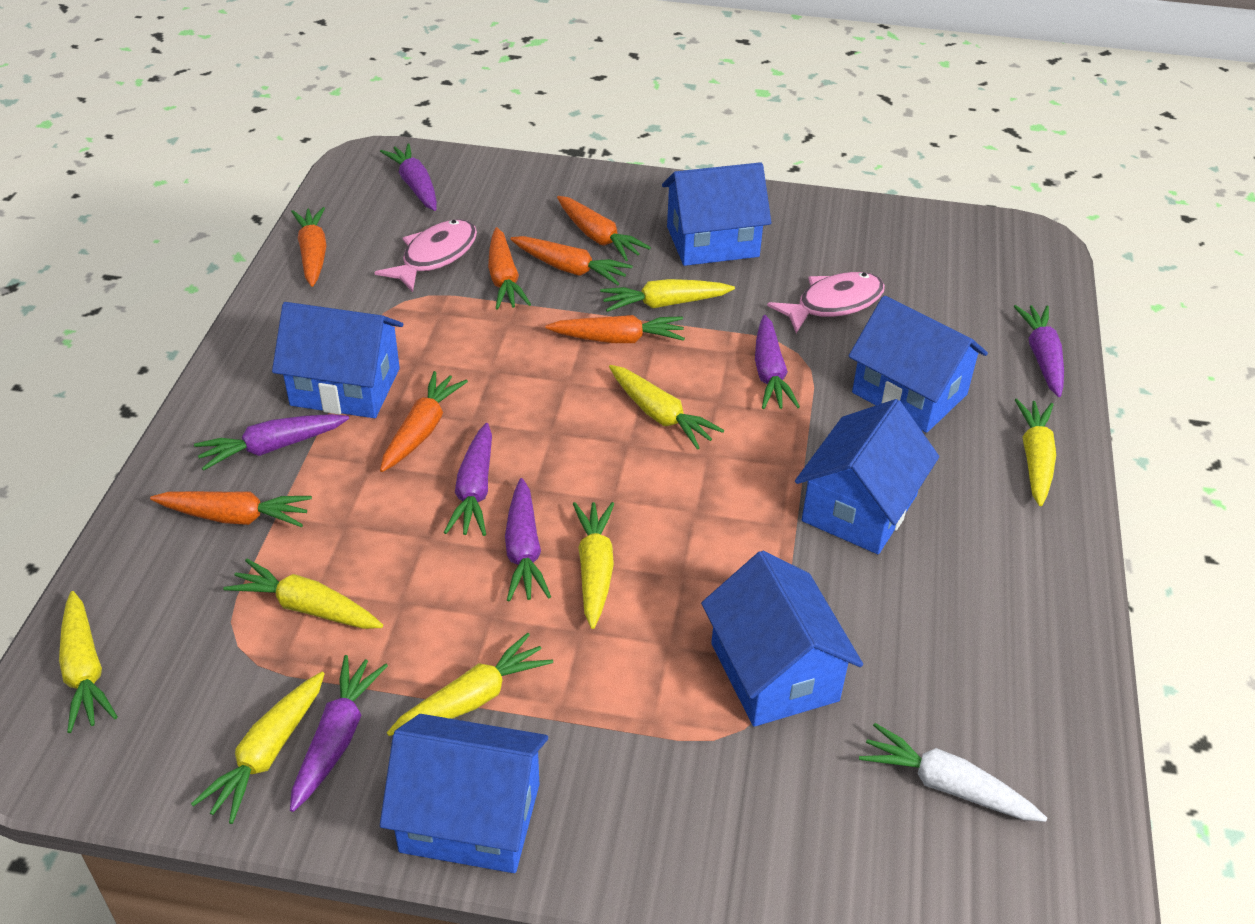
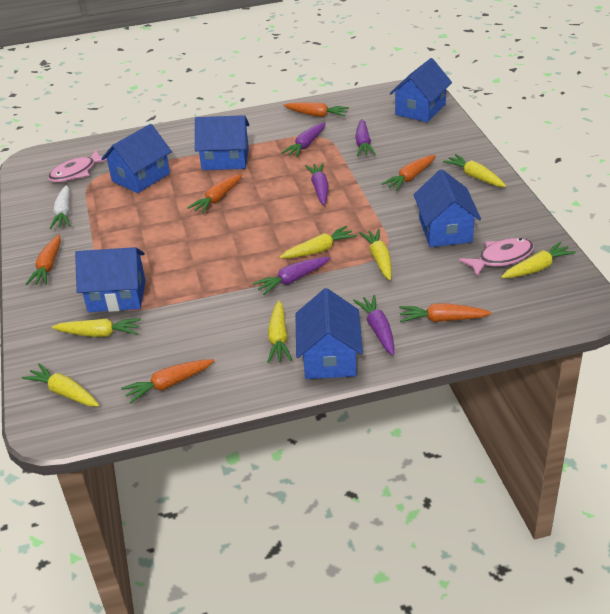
orange carrot: 7 -> 6
purple carrot: 7 -> 5
yellow carrot: 8 -> 7

